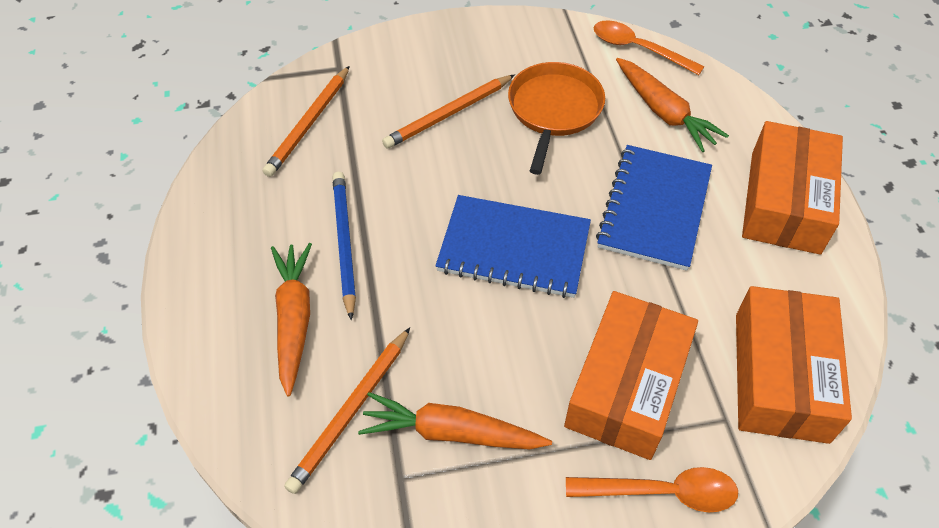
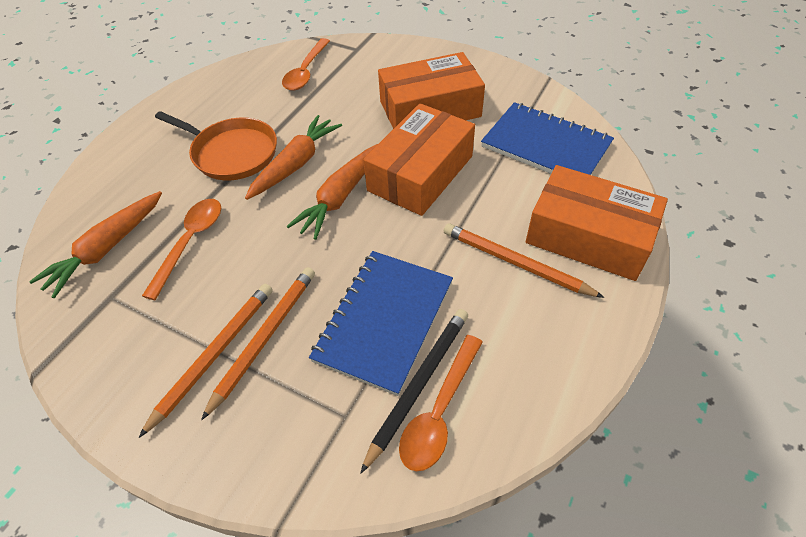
black pencil: 0 -> 1
blue pencil: 1 -> 0
orange spoon: 2 -> 3

